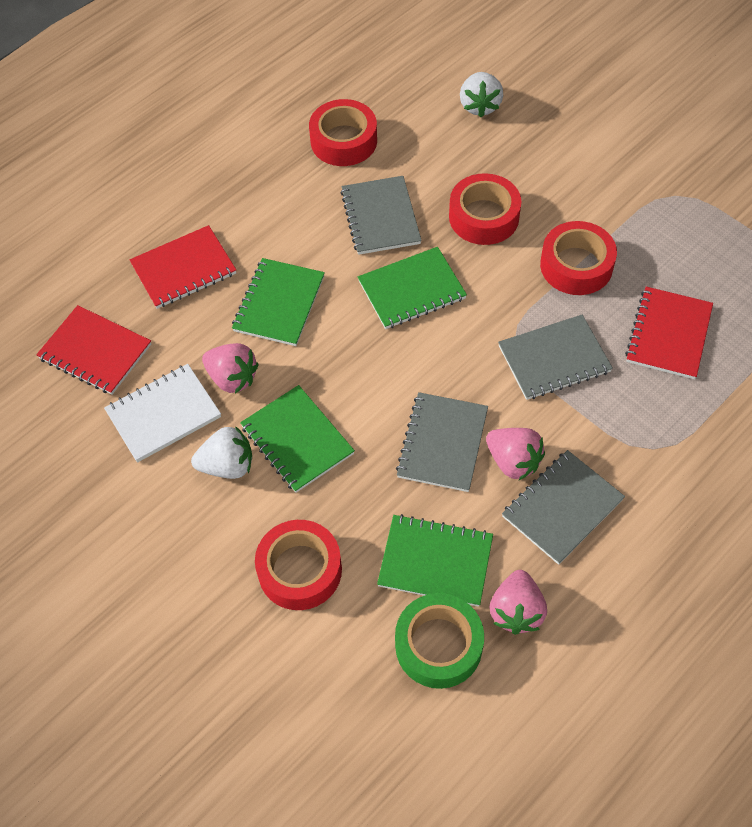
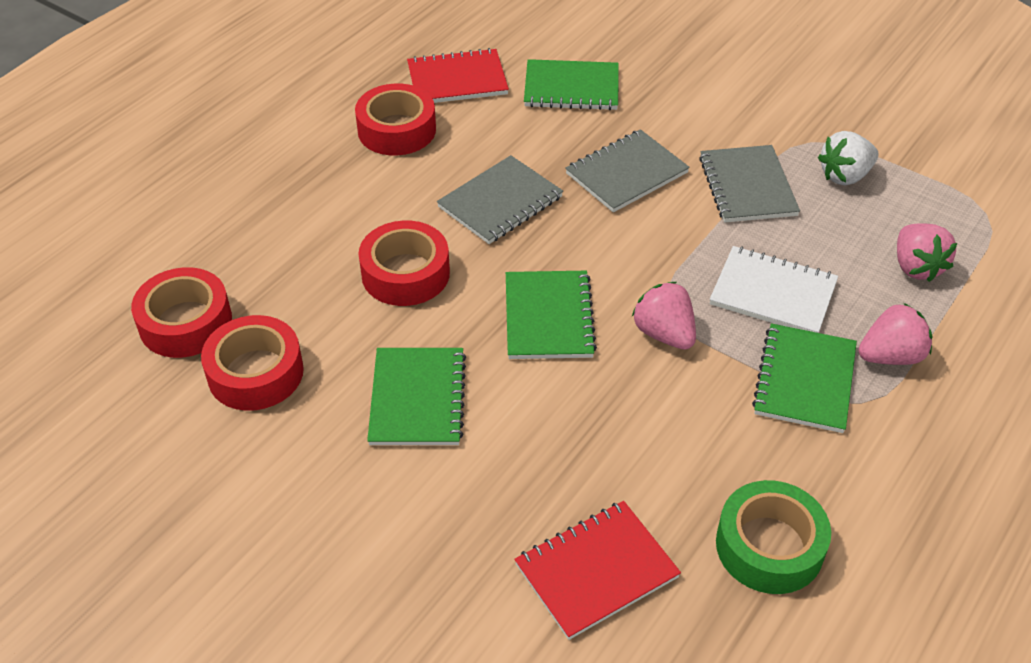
grey notebook: 4 -> 3
red notebook: 3 -> 2
white strawberry: 2 -> 1

